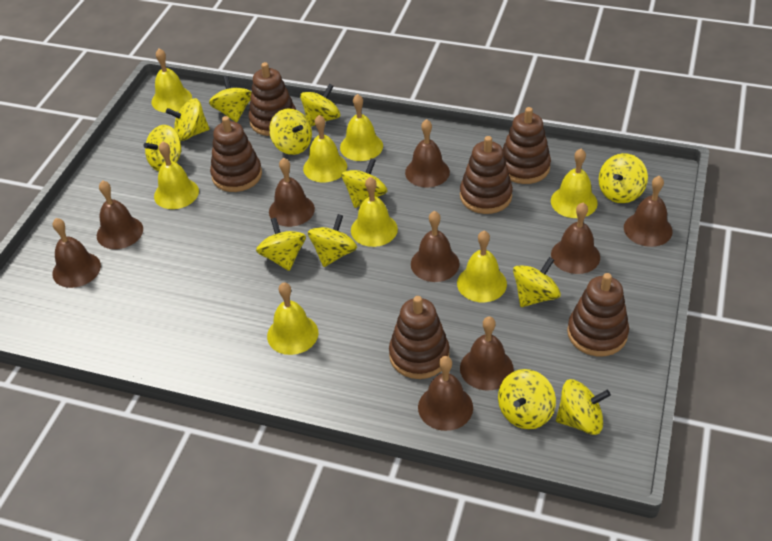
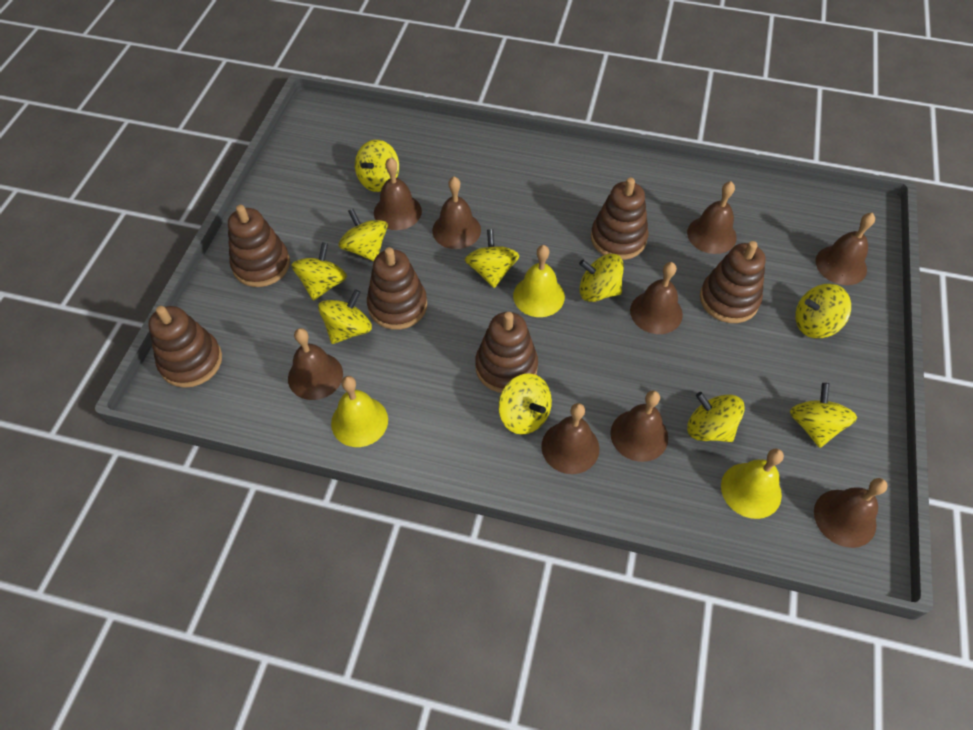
yellow bell: 8 -> 3
yellow spinning top: 12 -> 10

